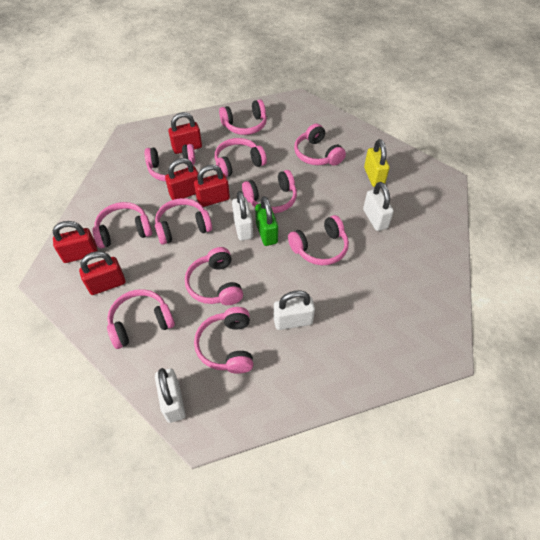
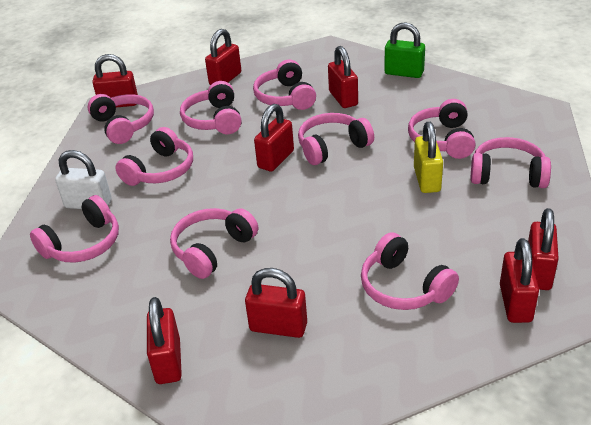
pink headphones: 11 -> 10
red padlock: 5 -> 8
white padlock: 4 -> 1

